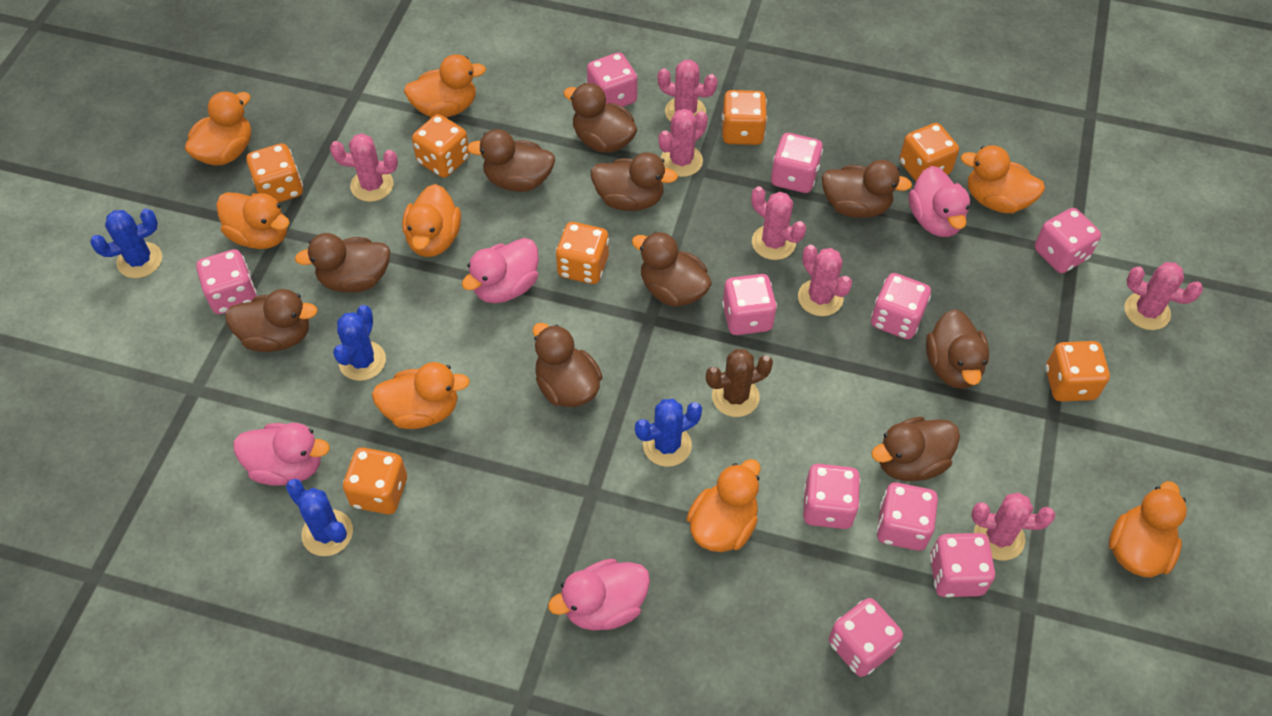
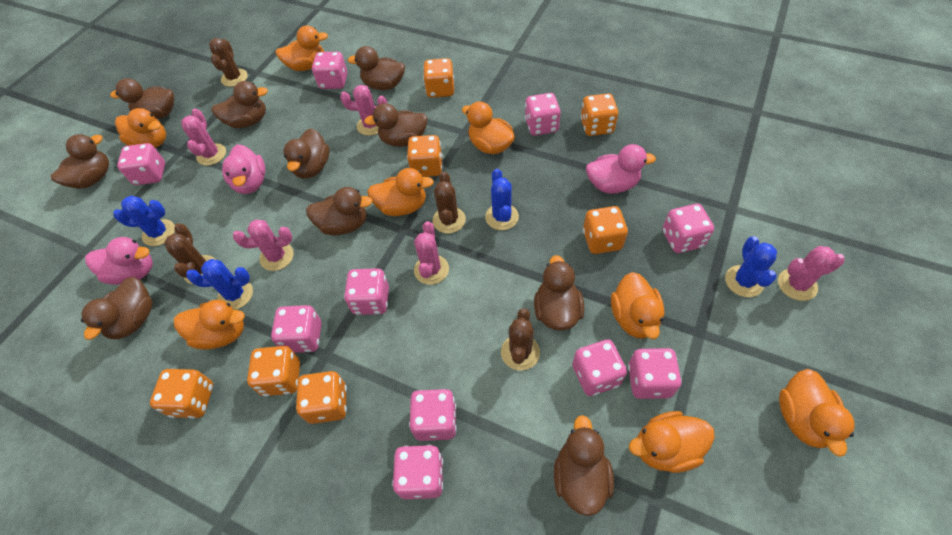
brown cactus: 1 -> 4
pink cactus: 7 -> 5
pink duck: 4 -> 3

